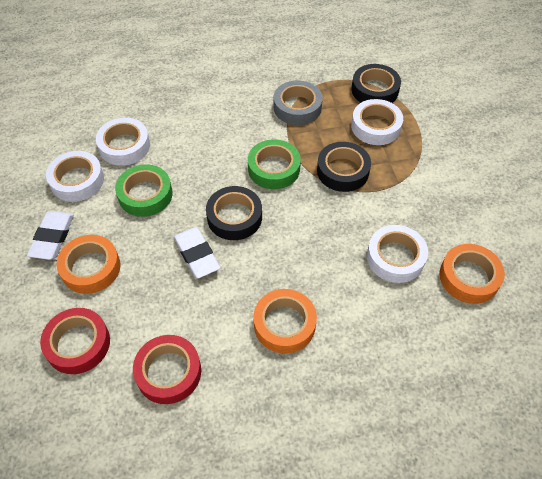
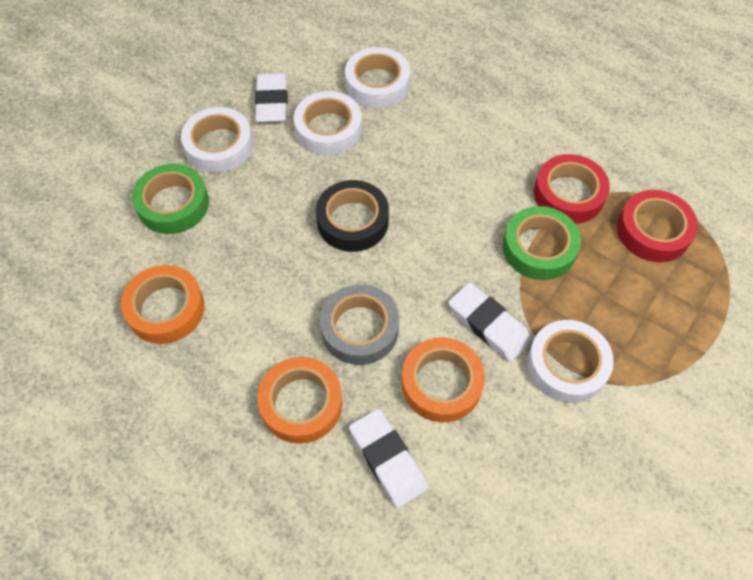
black tape: 3 -> 1
white eraser: 2 -> 3

